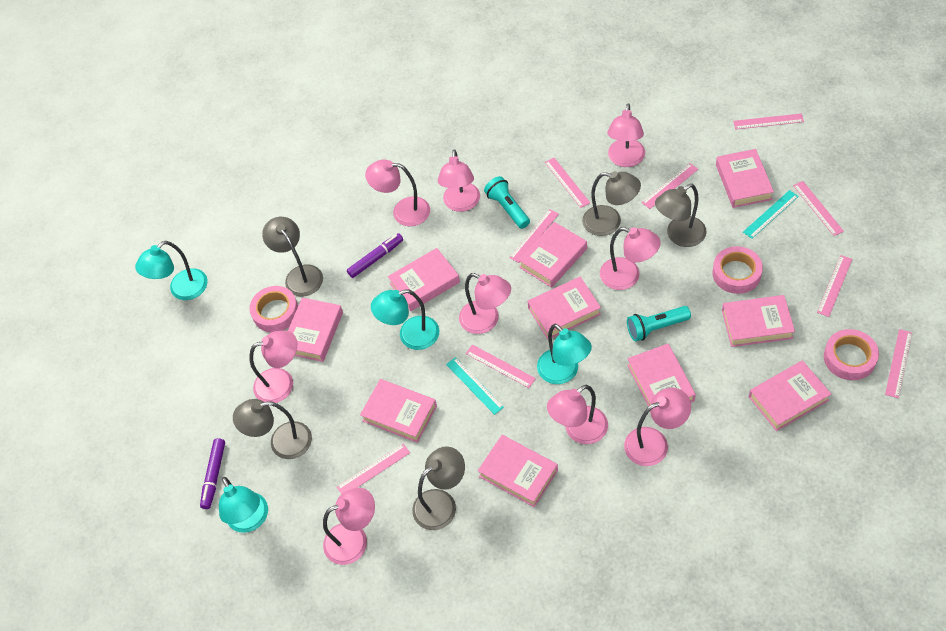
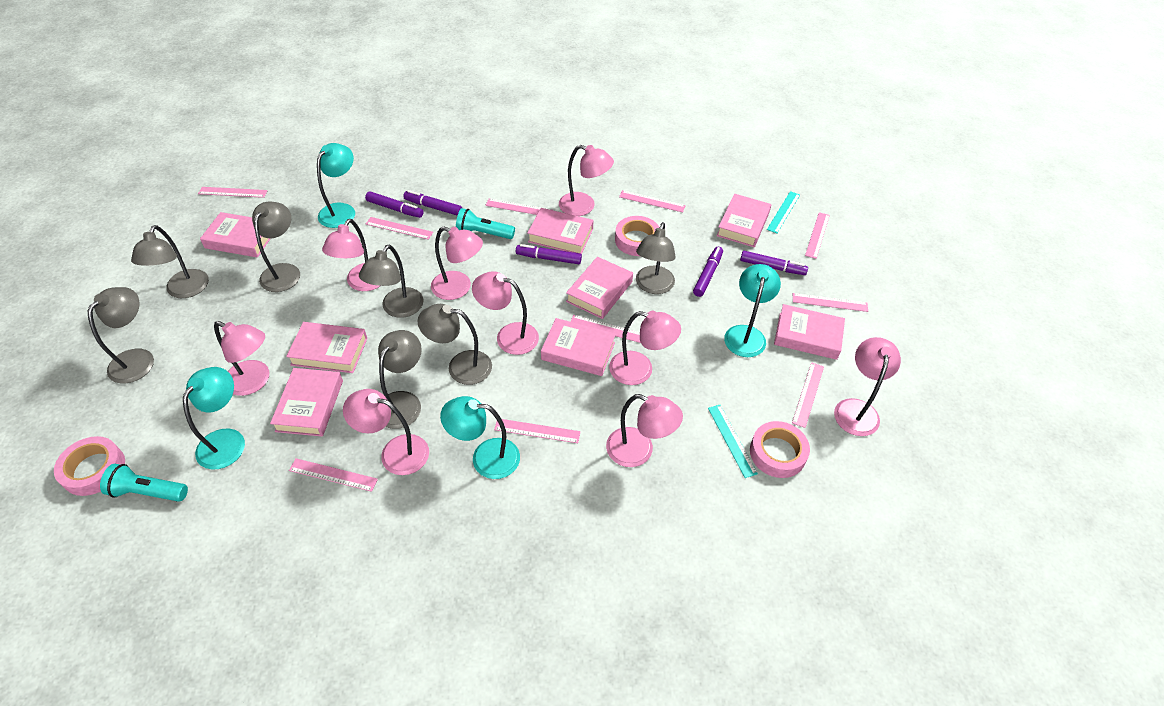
grey lamp: 5 -> 7
pink book: 10 -> 8
pink ruler: 9 -> 10
purple marker: 2 -> 5

